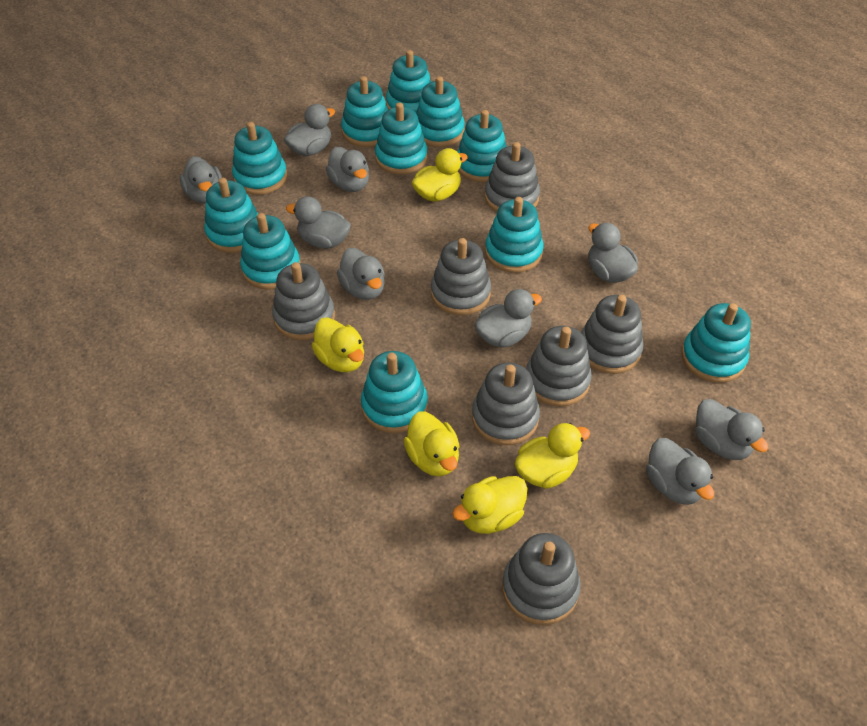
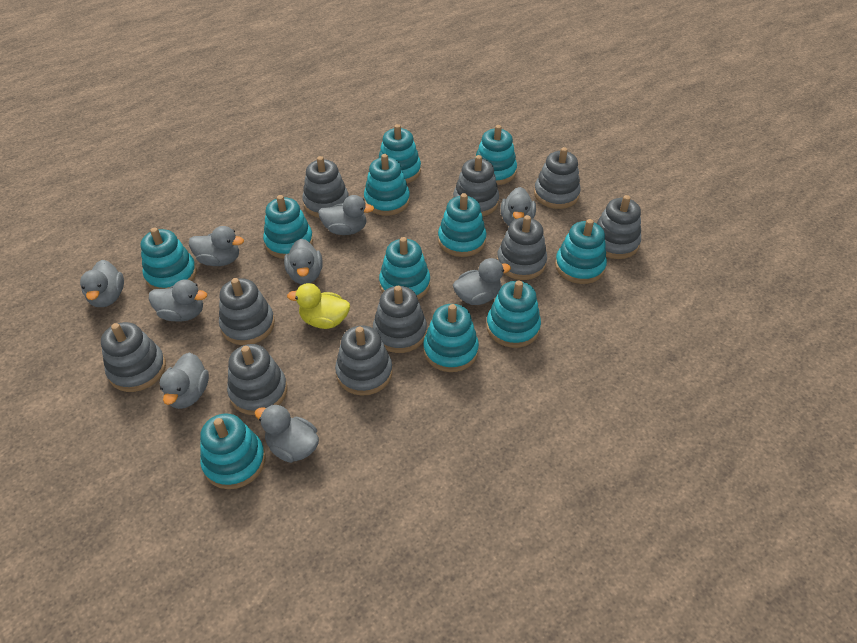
grey stacking toy: 7 -> 10
yellow duck: 5 -> 1

